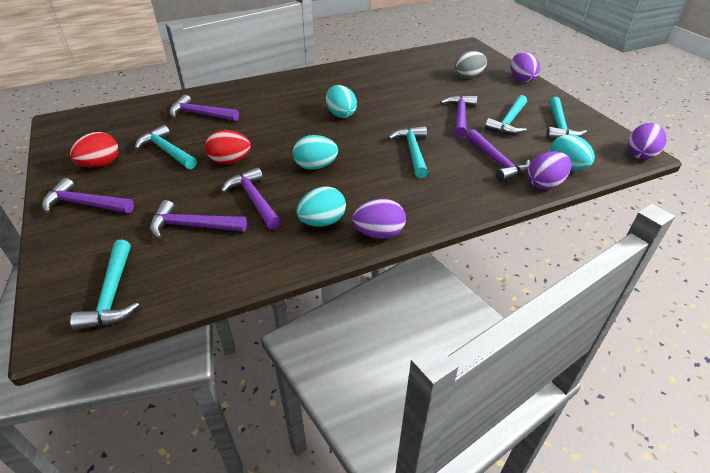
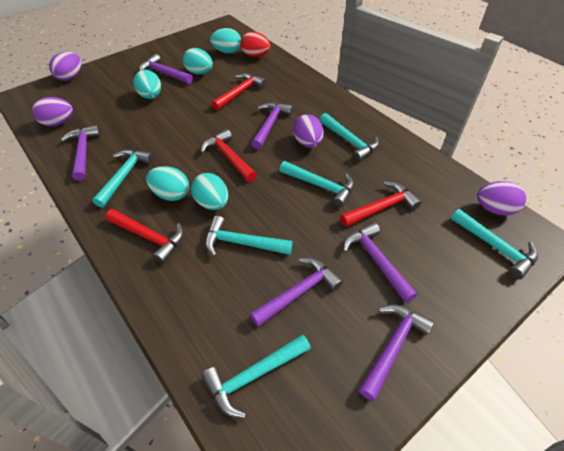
grey egg: 1 -> 0
red egg: 2 -> 1
red hammer: 0 -> 4
turquoise egg: 4 -> 5
turquoise hammer: 5 -> 6

